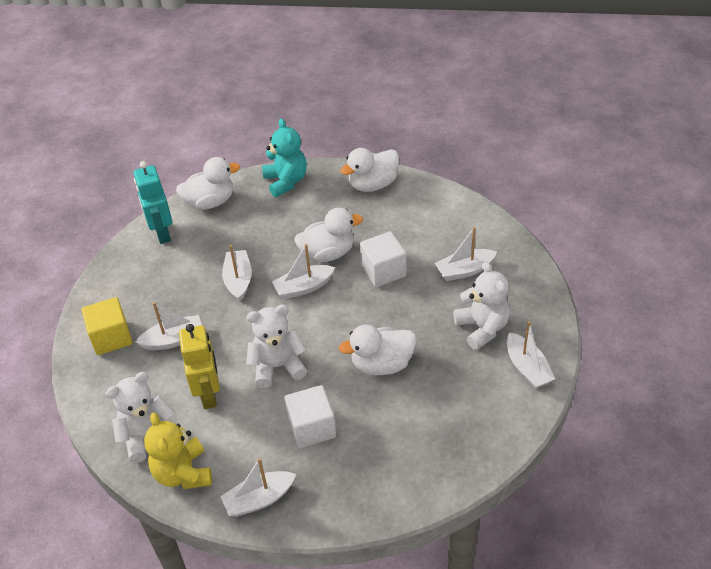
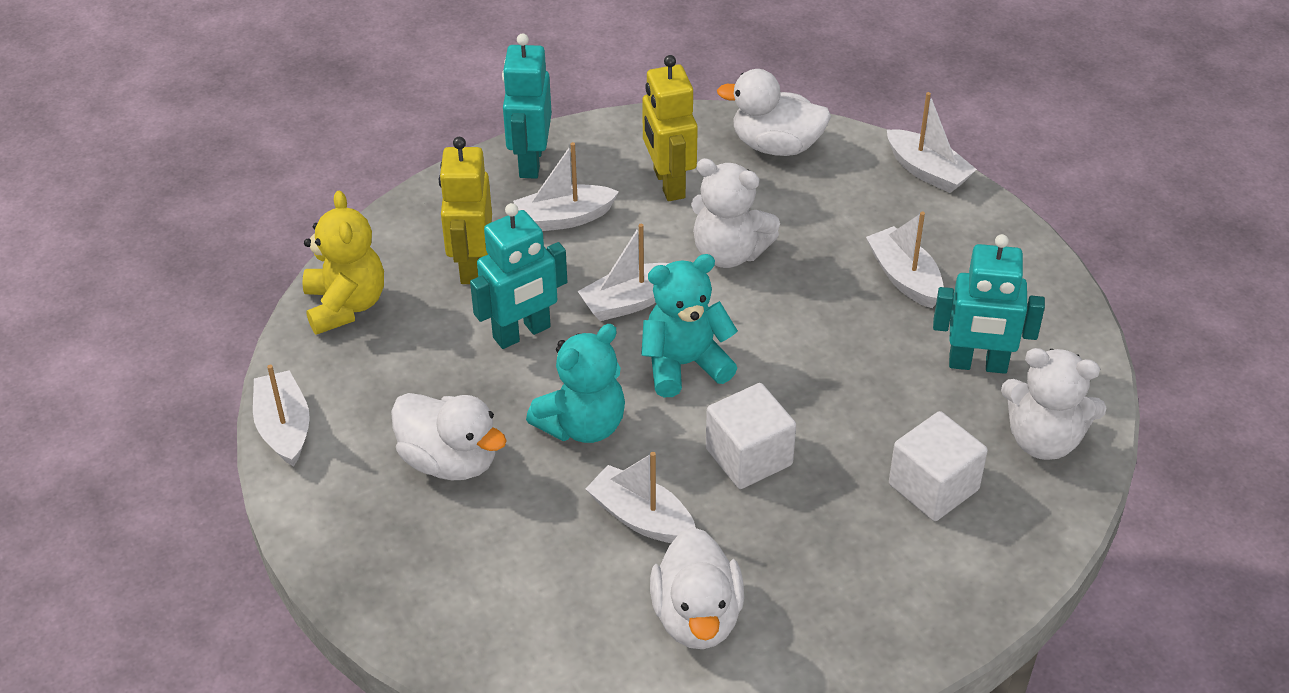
turquoise robot: 1 -> 3
turquoise teddy bear: 1 -> 2
white duck: 4 -> 3
white teddy bear: 3 -> 2
yellow cube: 1 -> 0
yellow robot: 1 -> 2

